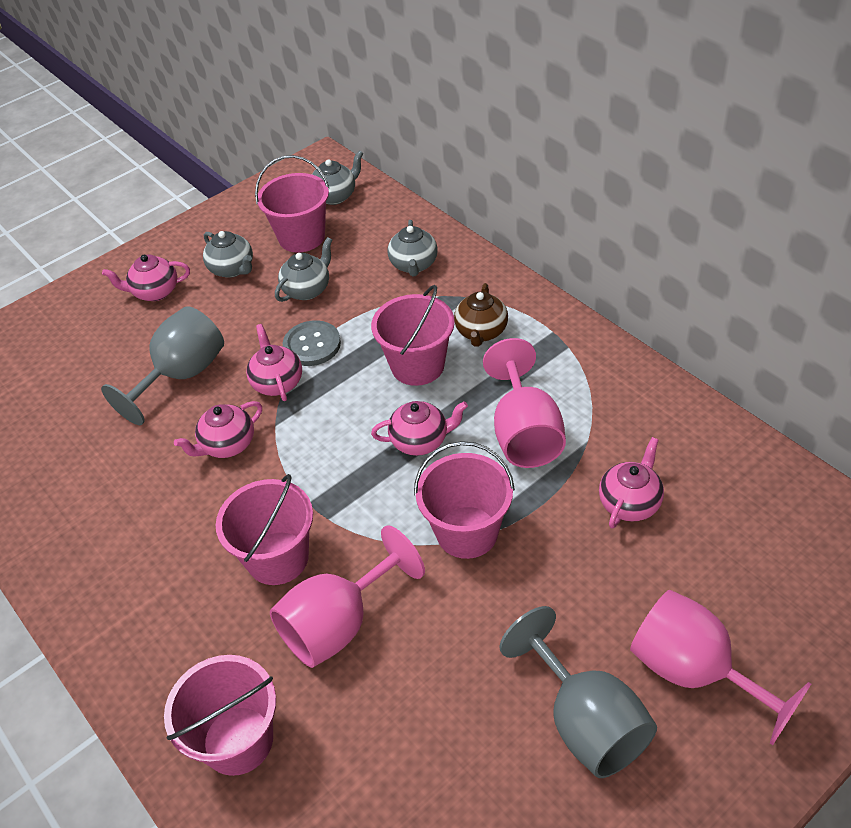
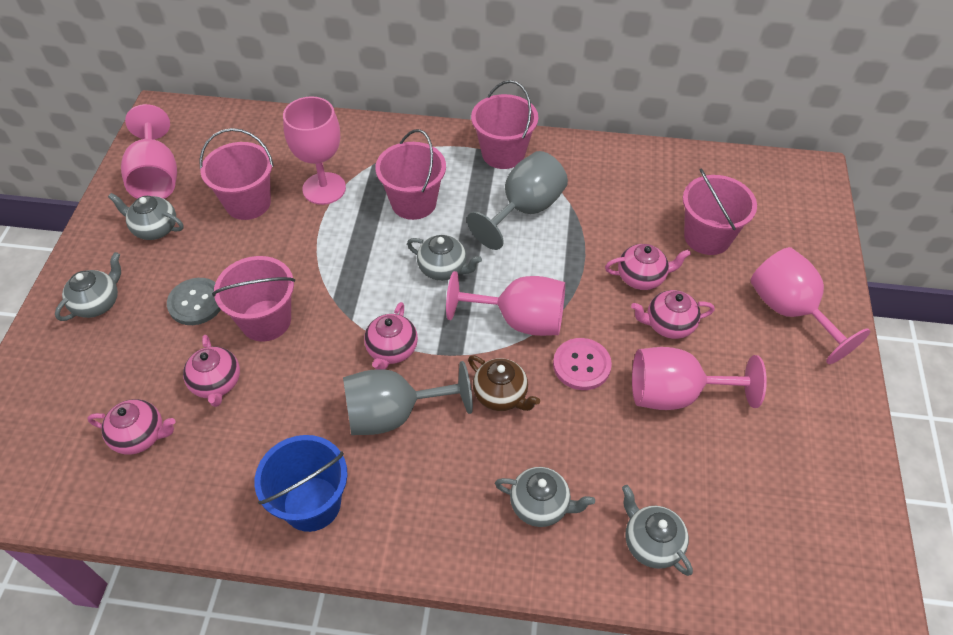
blue bucket: 0 -> 1
grey teapot: 4 -> 5
pink button: 0 -> 1
pink goblet: 3 -> 5

